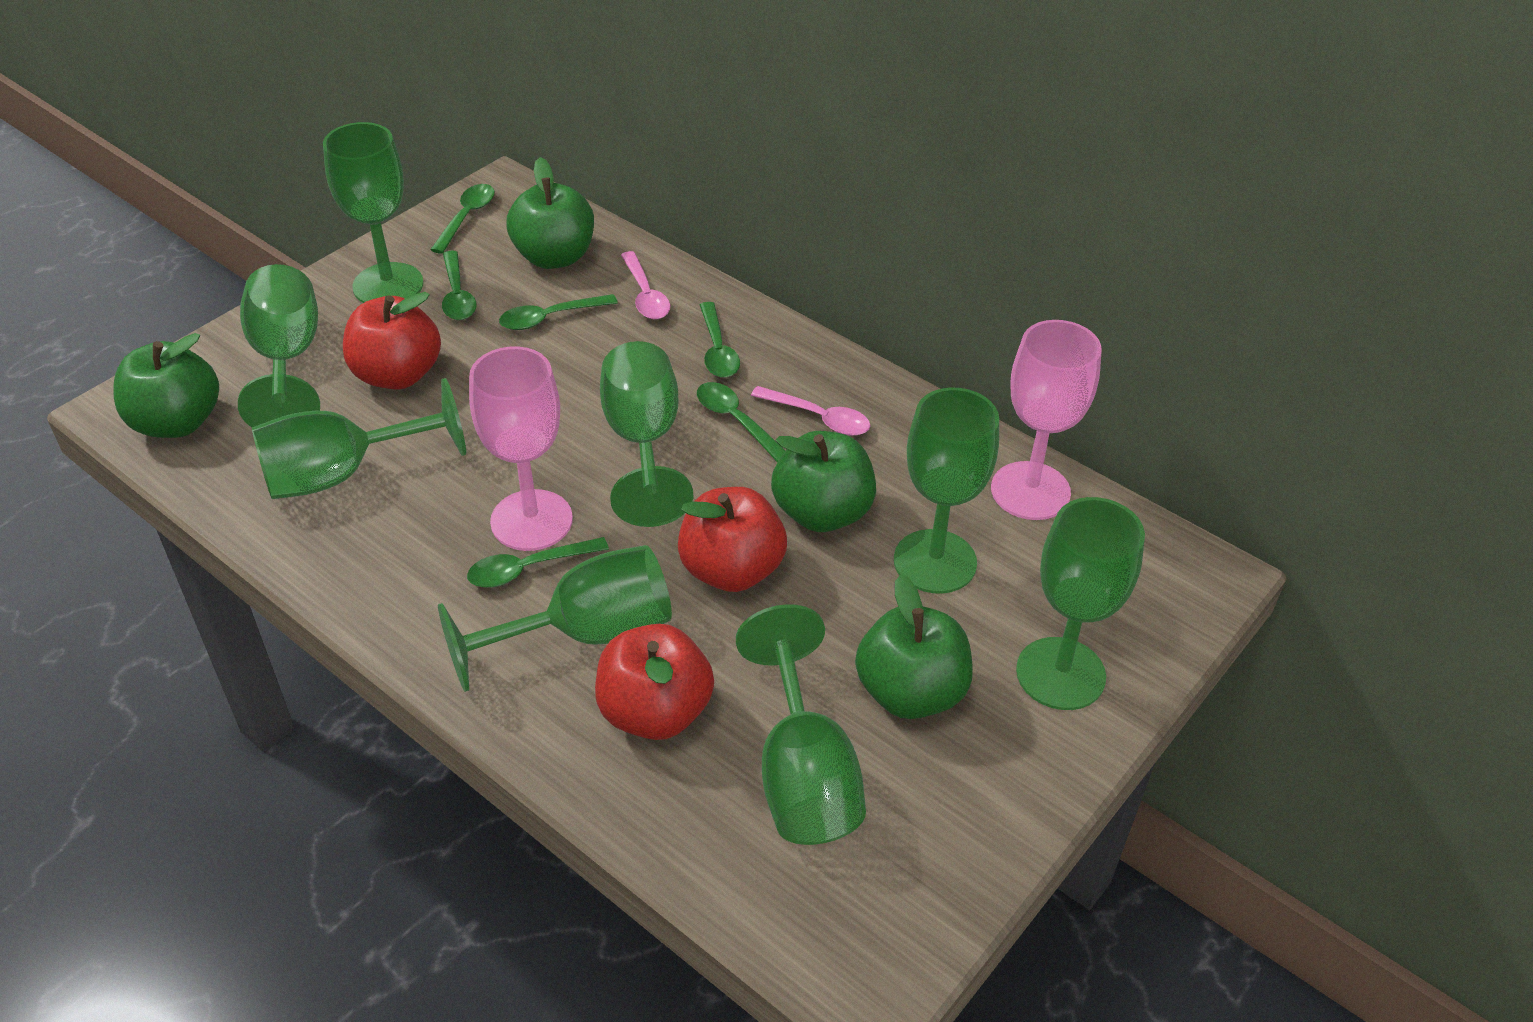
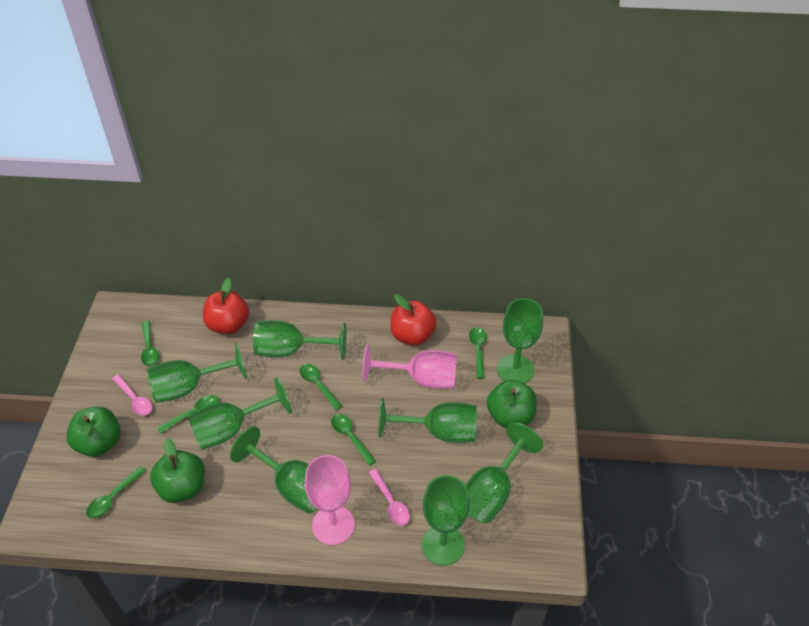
green apple: 4 -> 3
red apple: 3 -> 2

